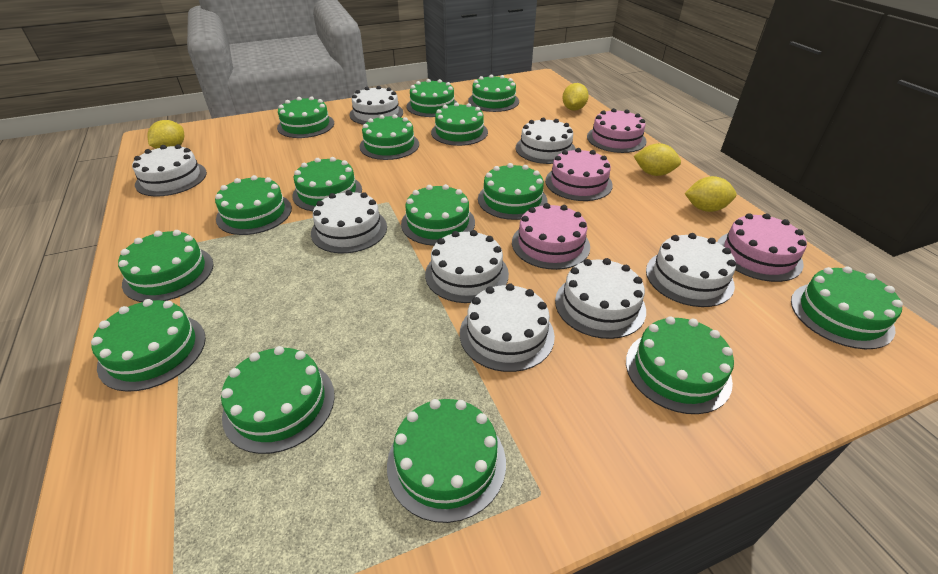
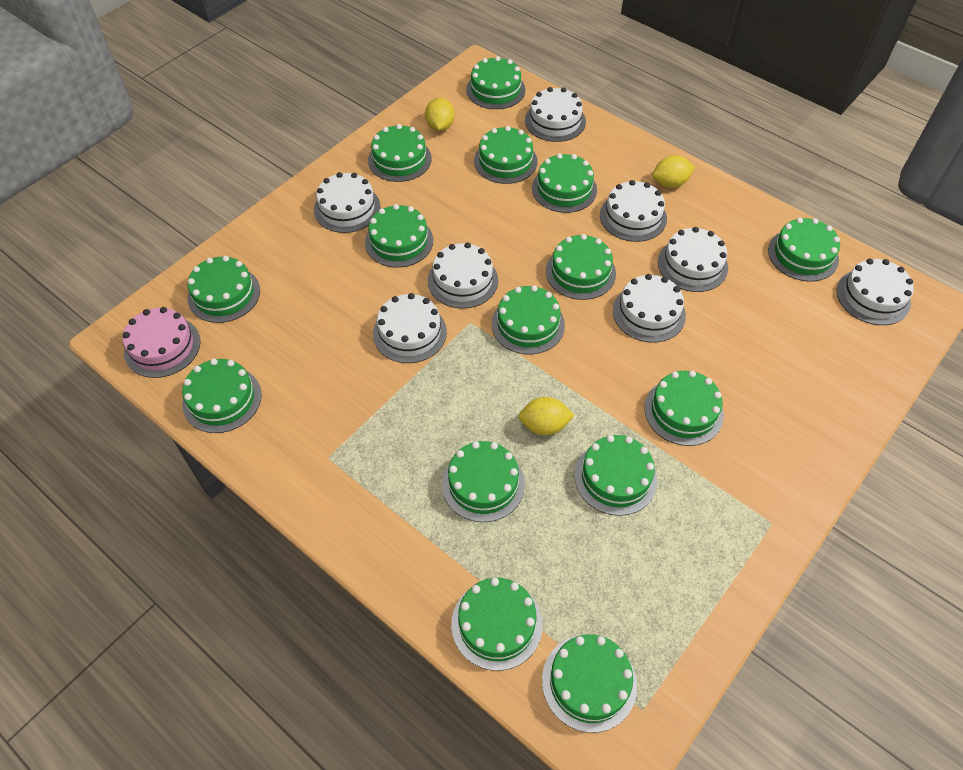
pink cake: 4 -> 1
yellow lemon: 4 -> 3

